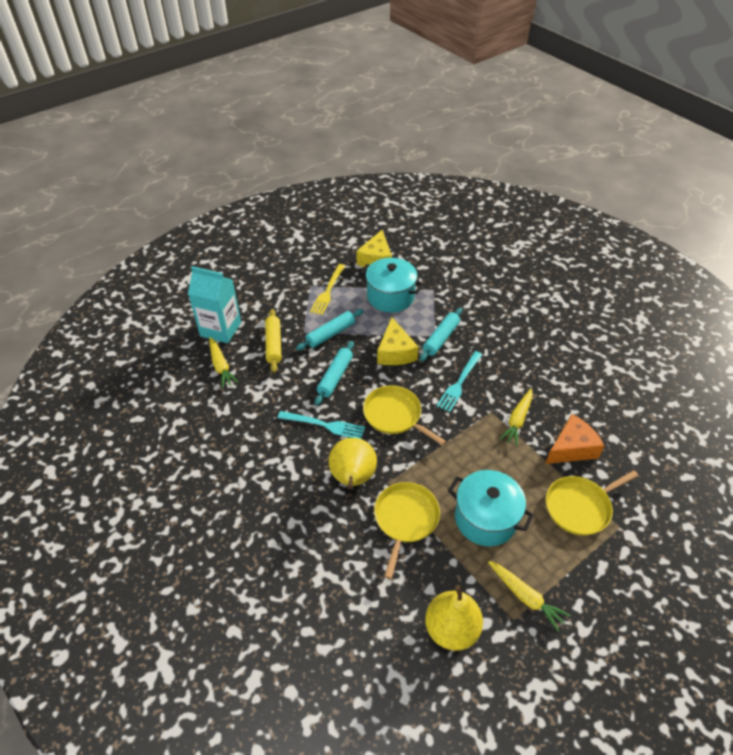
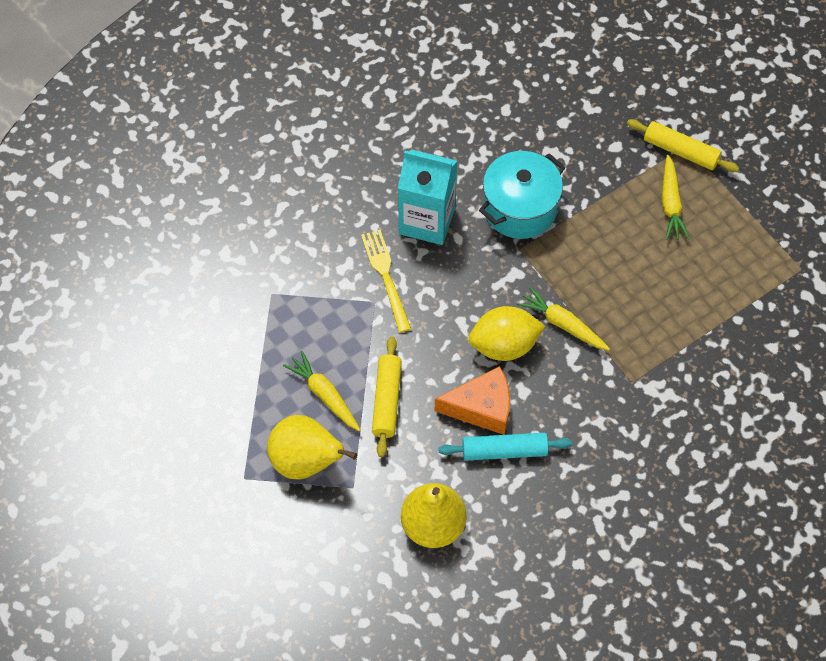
turquoise fork: 2 -> 0
turquoise pot: 2 -> 1
turquoise rolling pin: 3 -> 1
yellow cheese: 2 -> 0
yellow lemon: 0 -> 1
yellow pan: 3 -> 0
yellow rolling pin: 1 -> 2

